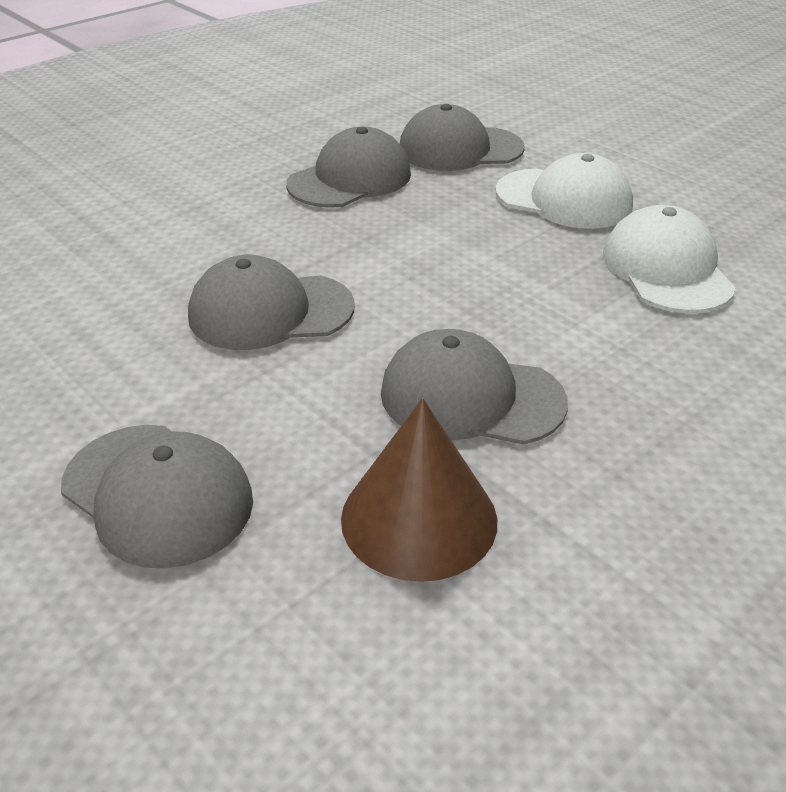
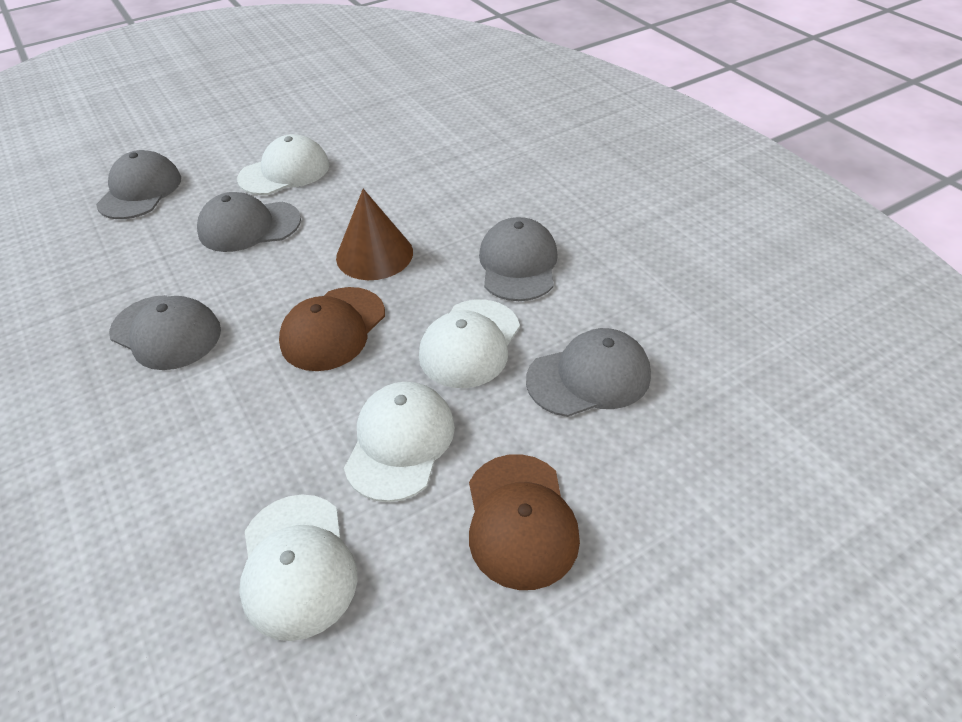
brown cap: 0 -> 2
white cap: 2 -> 4

